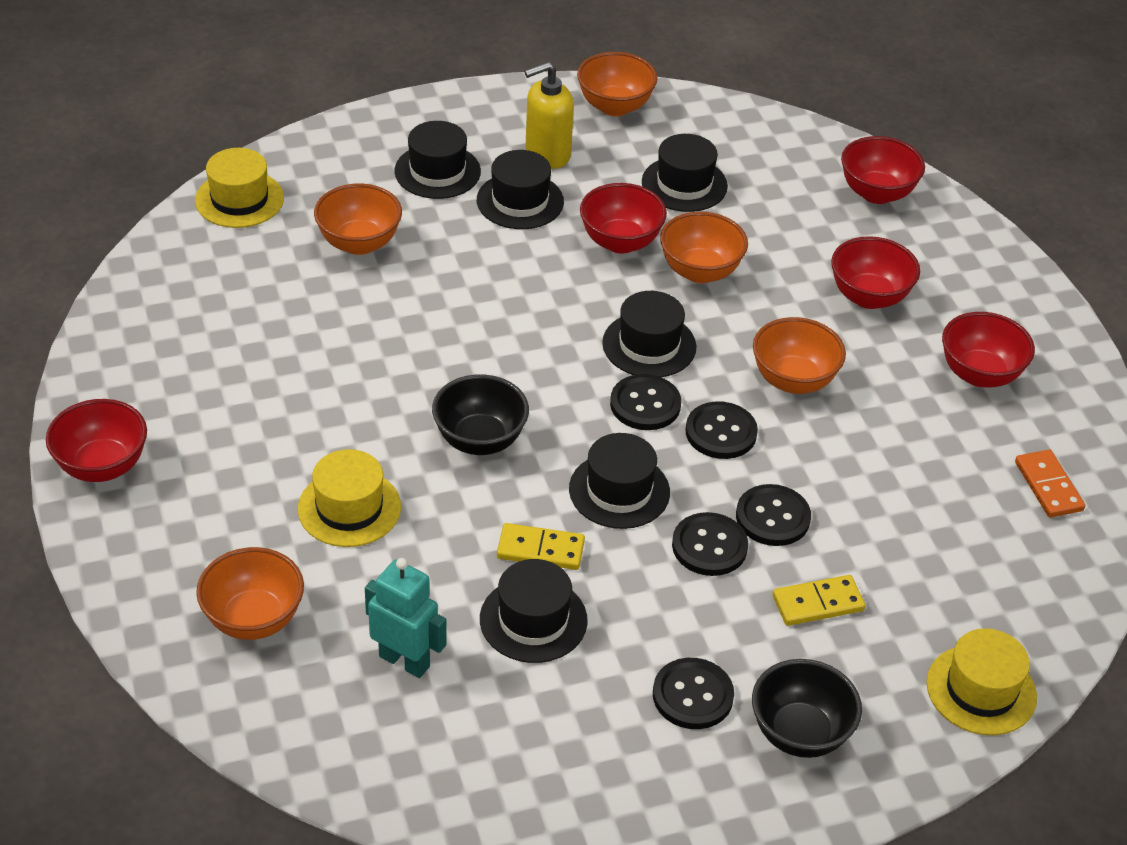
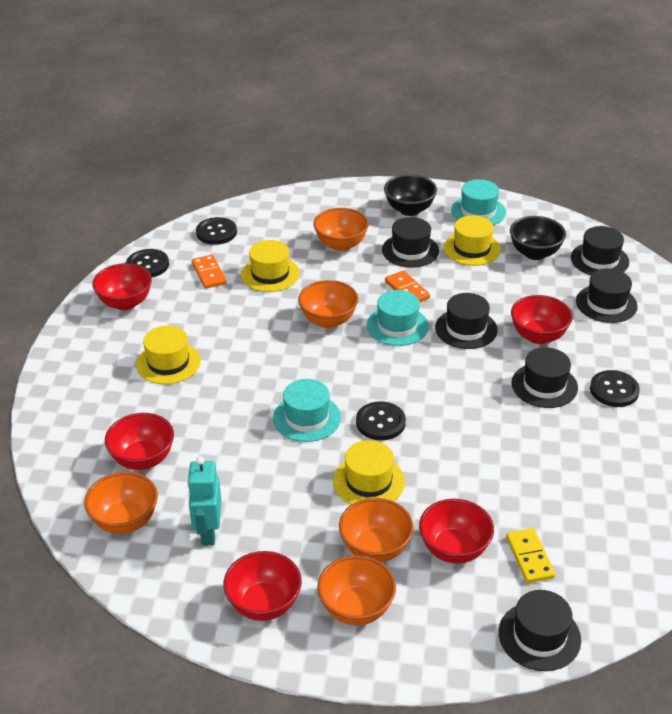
black button: 5 -> 4
orange domino: 1 -> 2
turquoise hat: 0 -> 3
yellow domino: 2 -> 1
yellow hat: 3 -> 4
yellow soap dispenser: 1 -> 0

